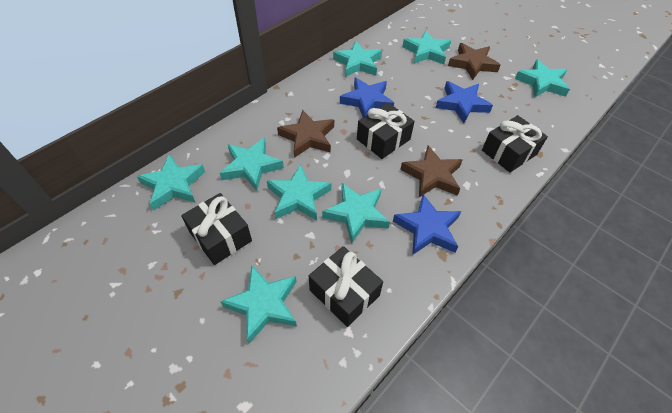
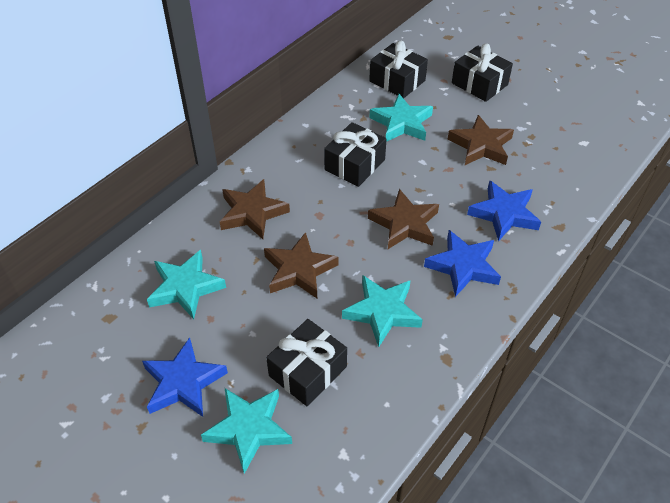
brown star: 3 -> 4
turquoise star: 8 -> 4

